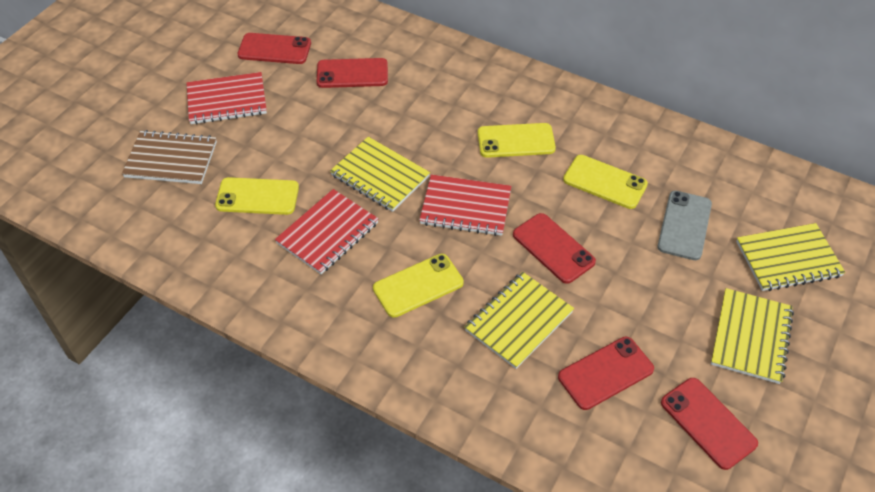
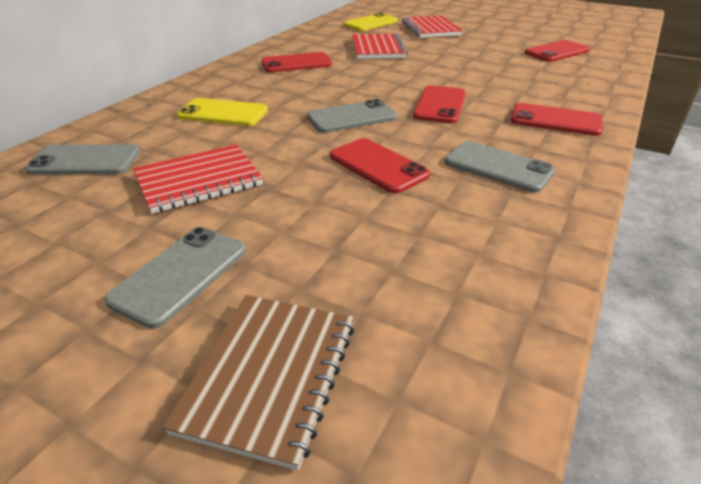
grey phone: 1 -> 4
yellow notebook: 4 -> 0
yellow phone: 4 -> 2

